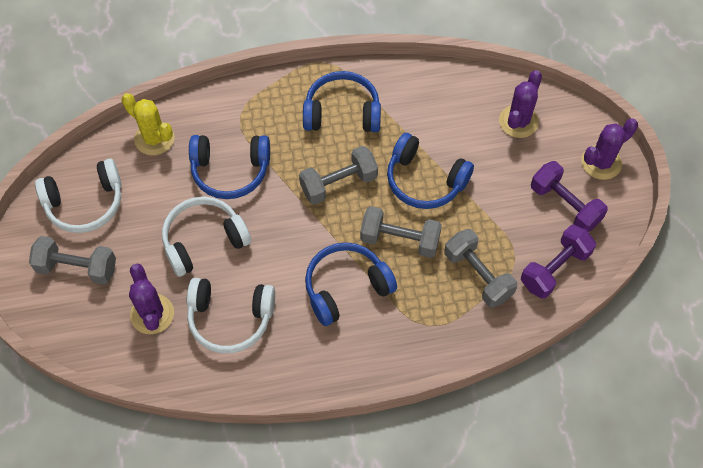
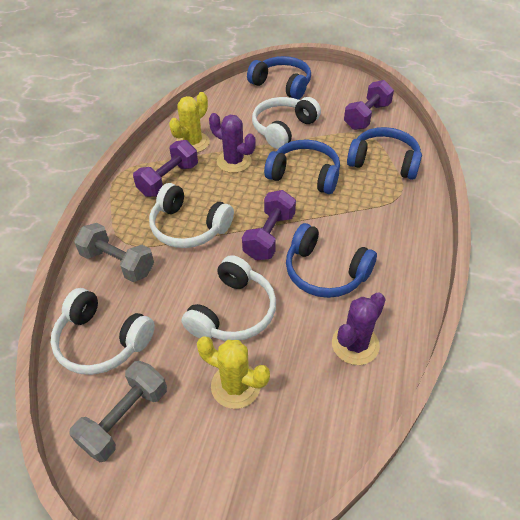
grey dumbbell: 4 -> 2
purple cactus: 3 -> 2
purple dumbbell: 2 -> 3
white headphones: 3 -> 4
yellow cactus: 1 -> 2

